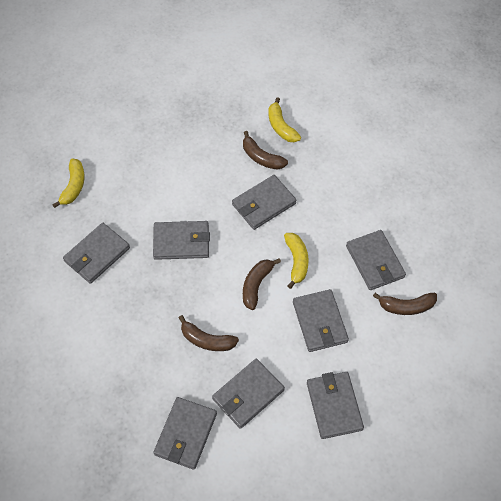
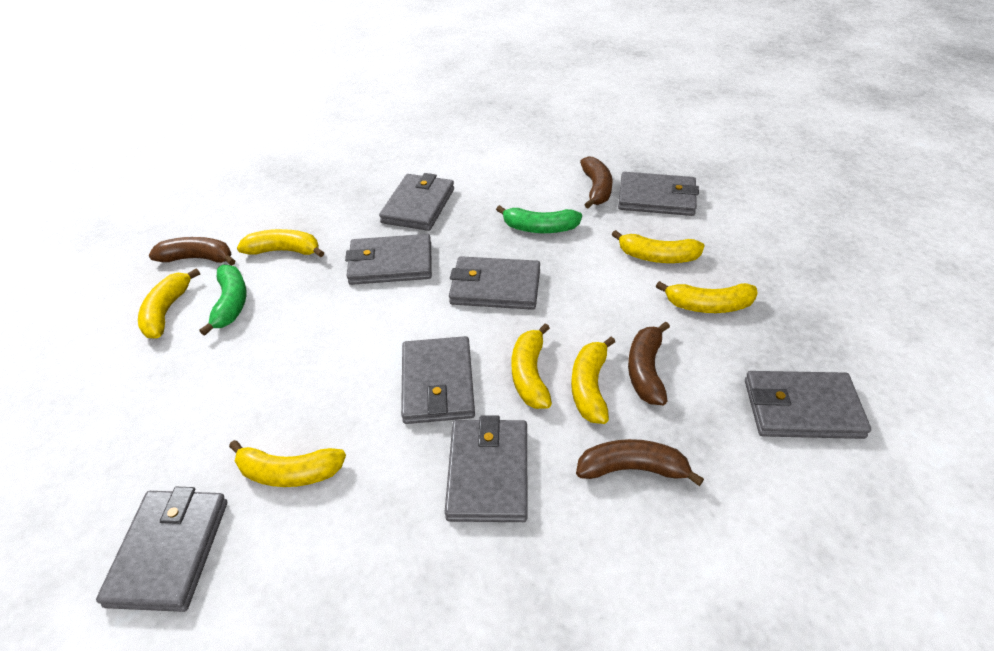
green banana: 0 -> 2
yellow banana: 3 -> 7

